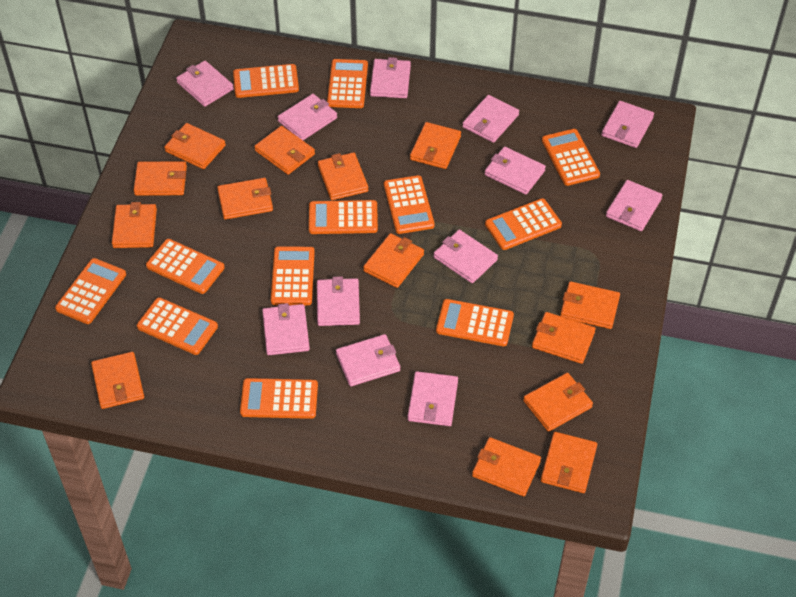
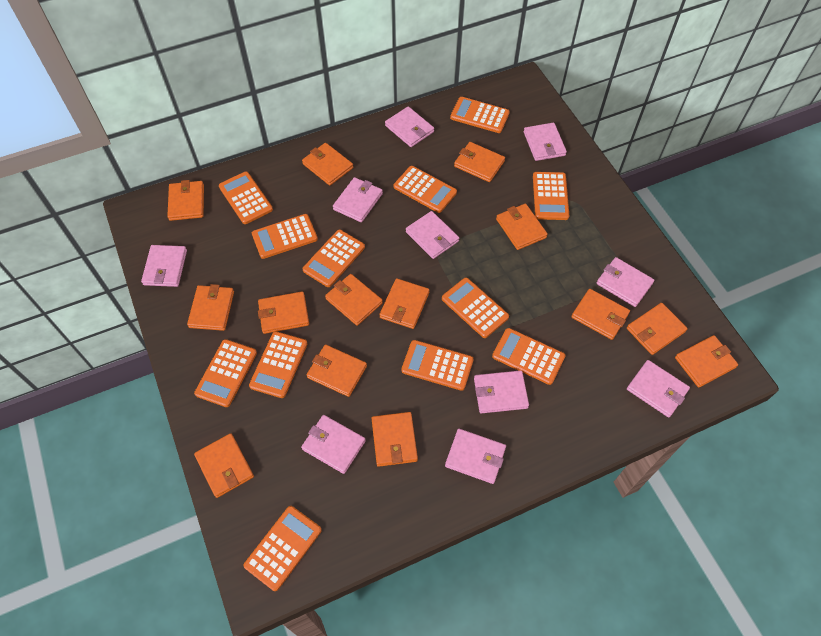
pink wallet: 12 -> 10

